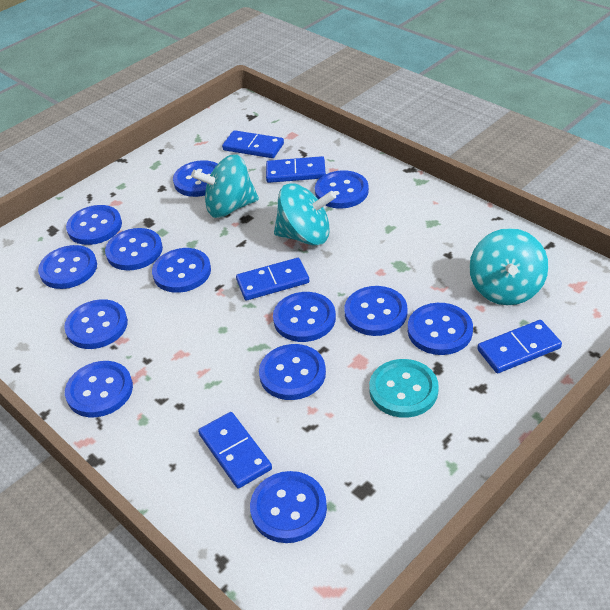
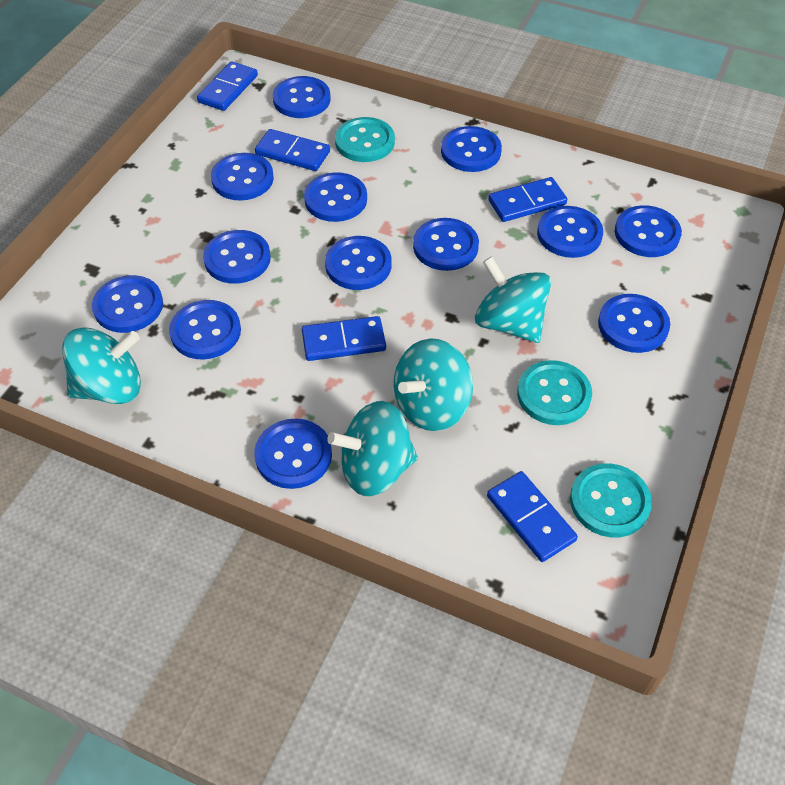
turquoise button: 1 -> 3
turquoise spinning top: 3 -> 4

